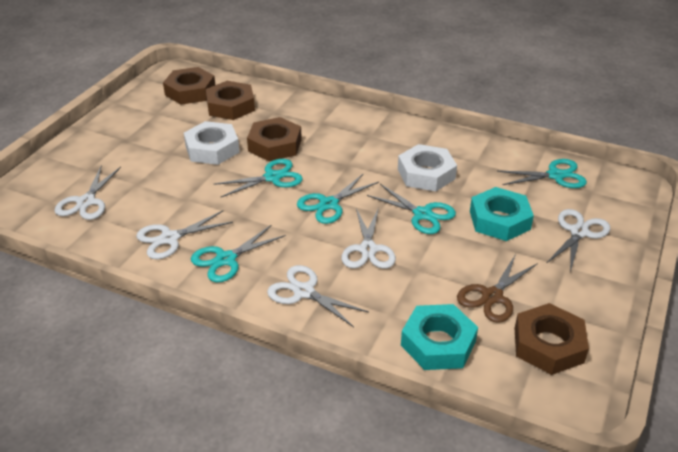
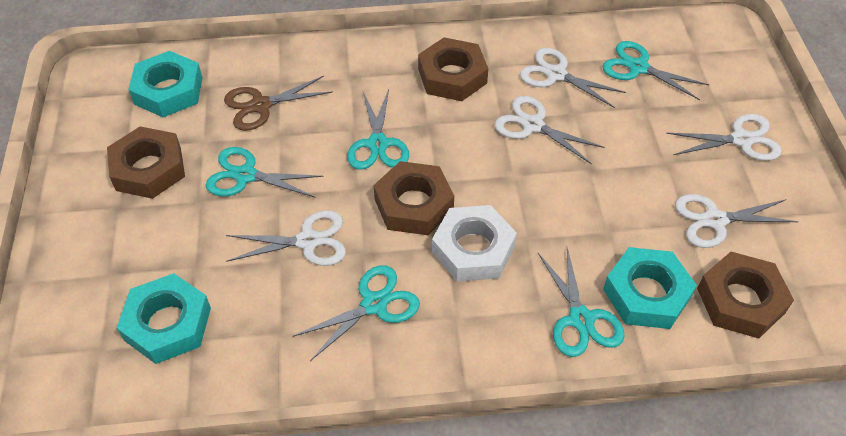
turquoise nut: 2 -> 3
white nut: 2 -> 1

